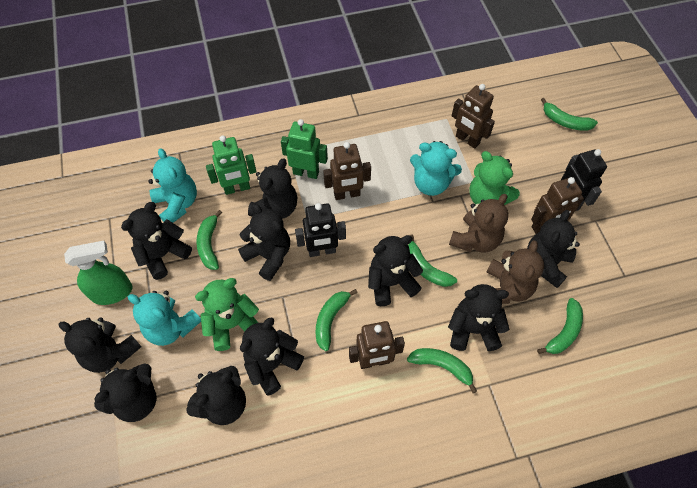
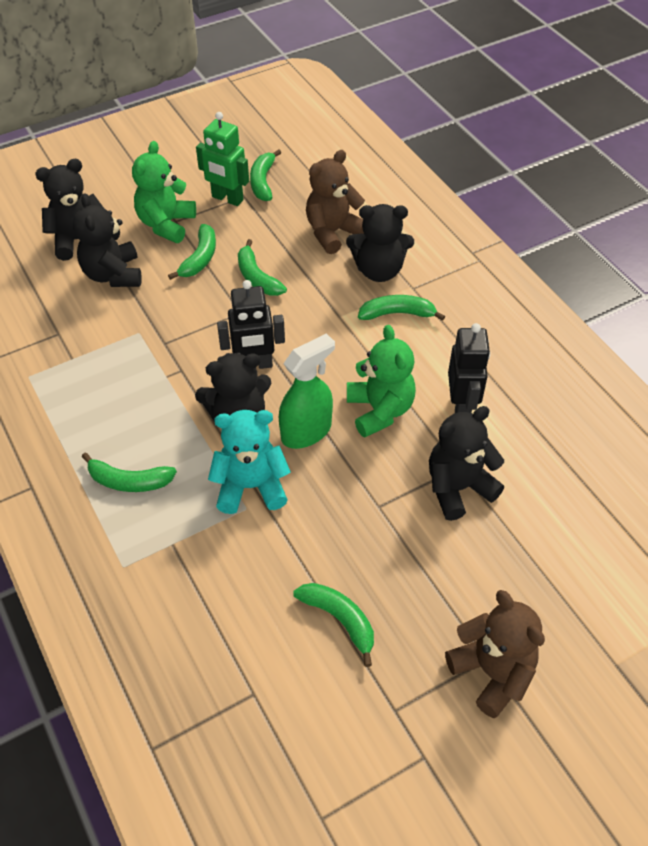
black teddy bear: 10 -> 5
brown robot: 4 -> 0
green robot: 2 -> 1
turquoise teddy bear: 3 -> 1

